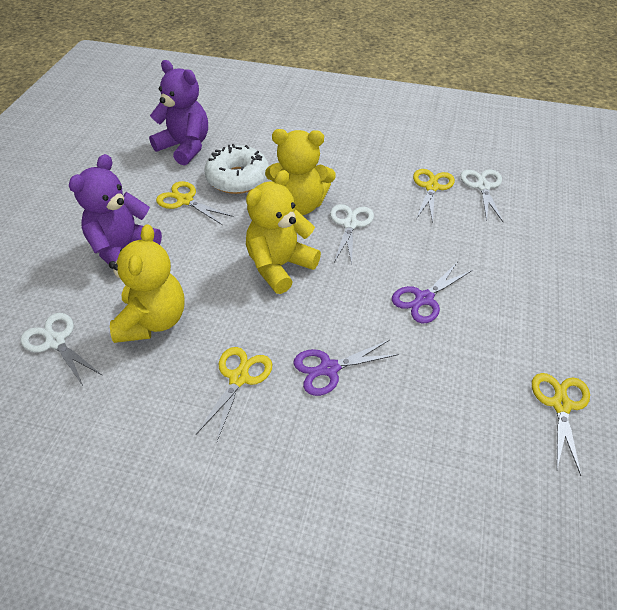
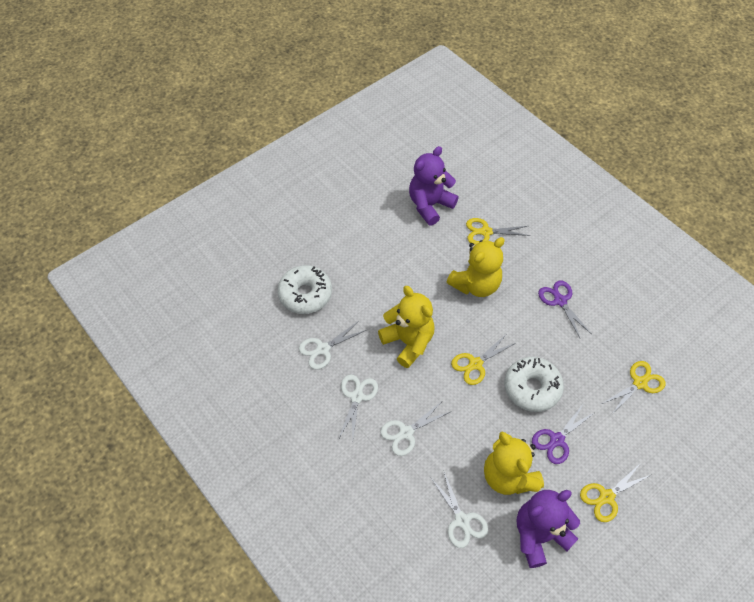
white donut: 1 -> 2
white scissors: 3 -> 4

